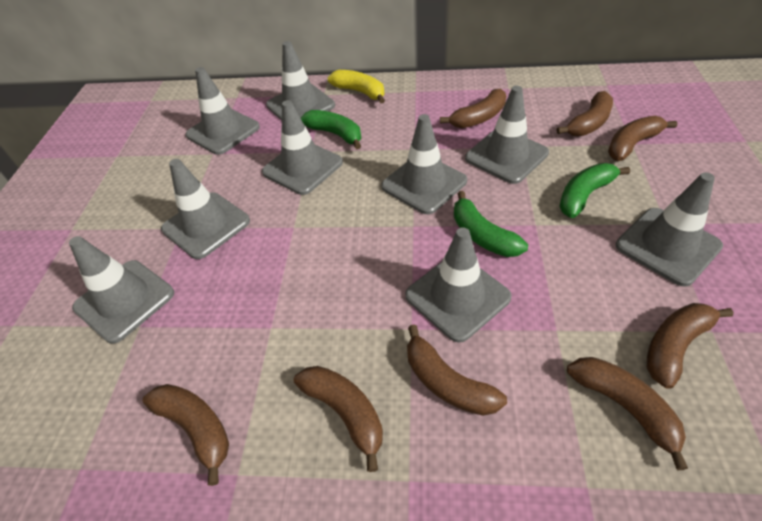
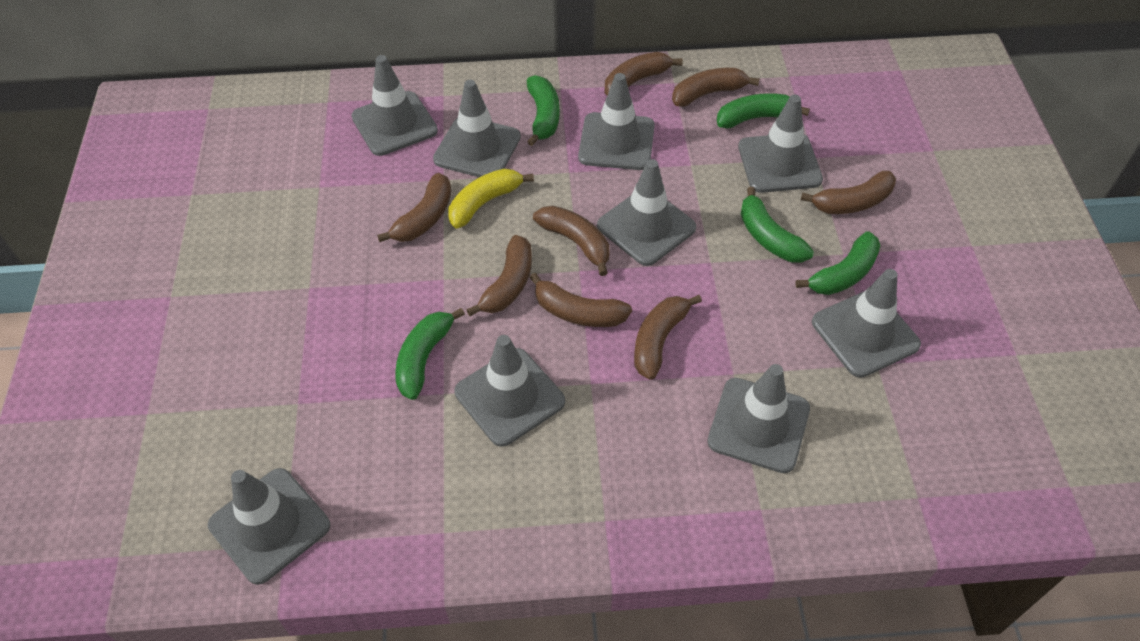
green banana: 3 -> 5

